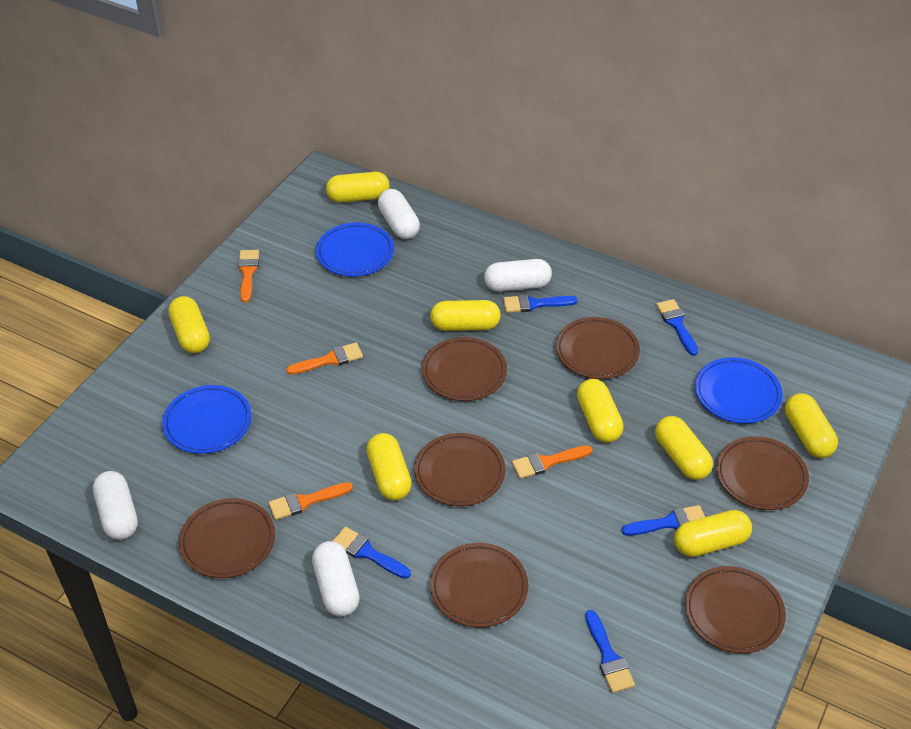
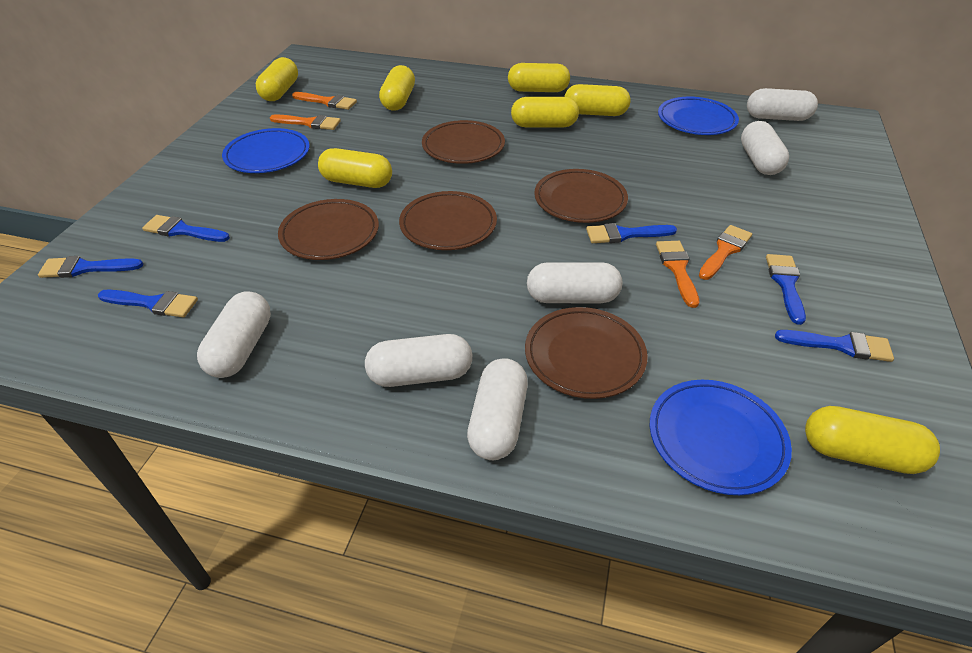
blue brush: 5 -> 6
brown plate: 7 -> 5
white capsule: 4 -> 6
yellow capsule: 8 -> 7

